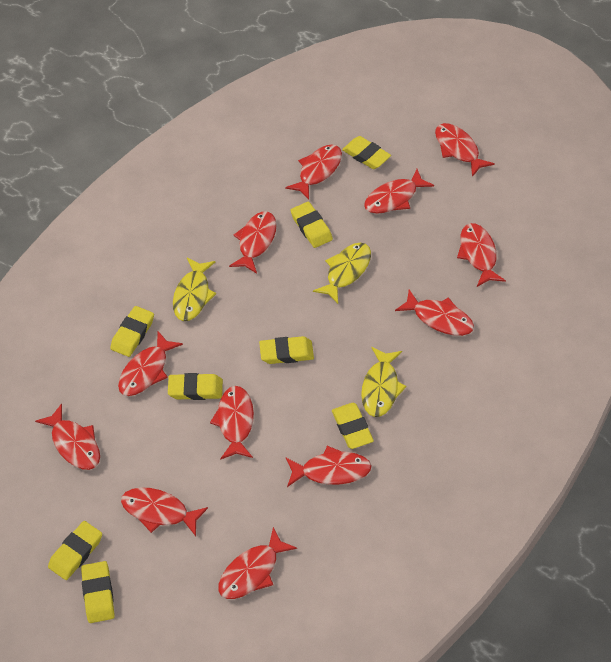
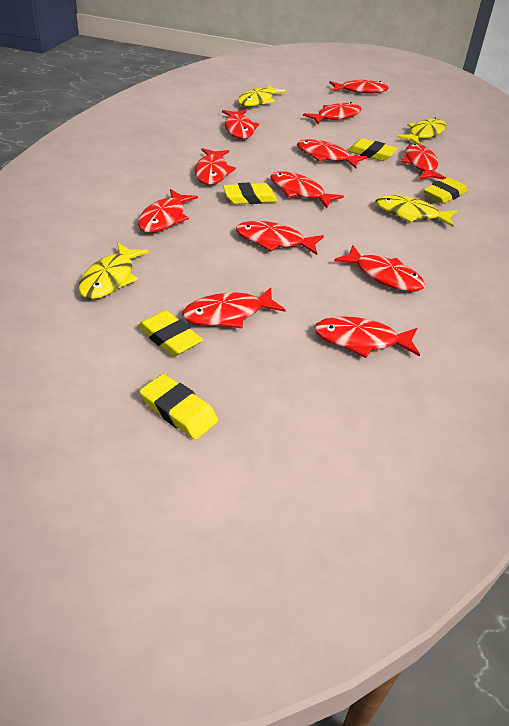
yellow eraser: 8 -> 5
yellow fish: 3 -> 4

